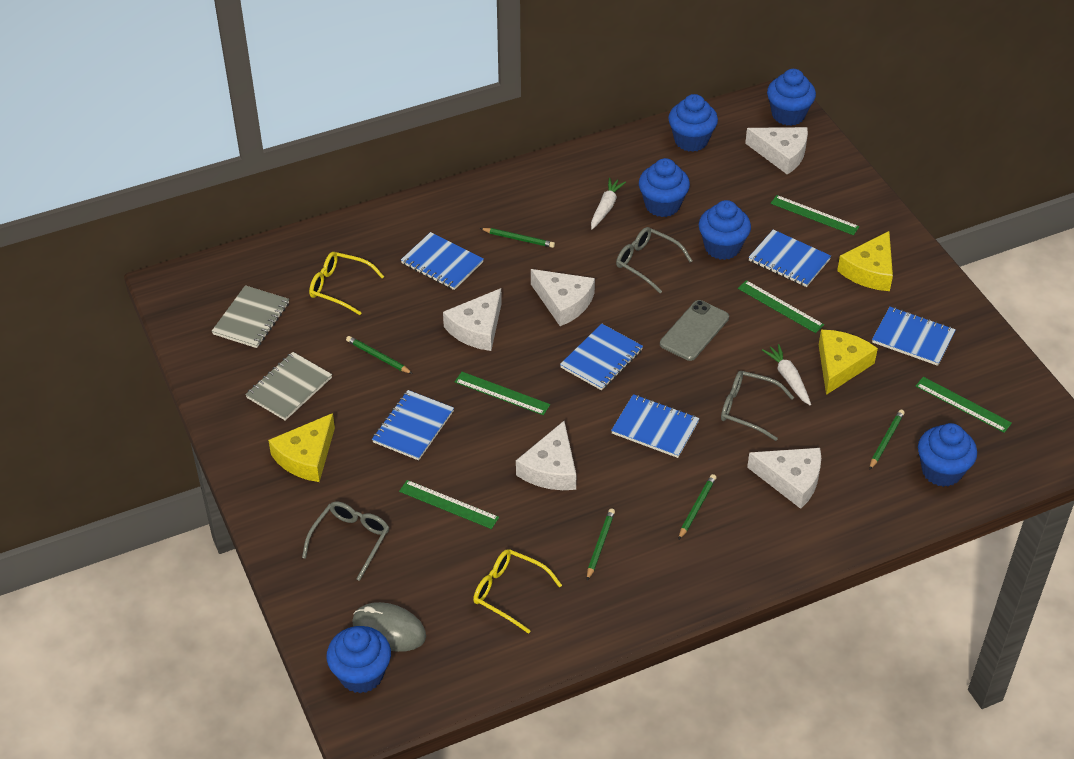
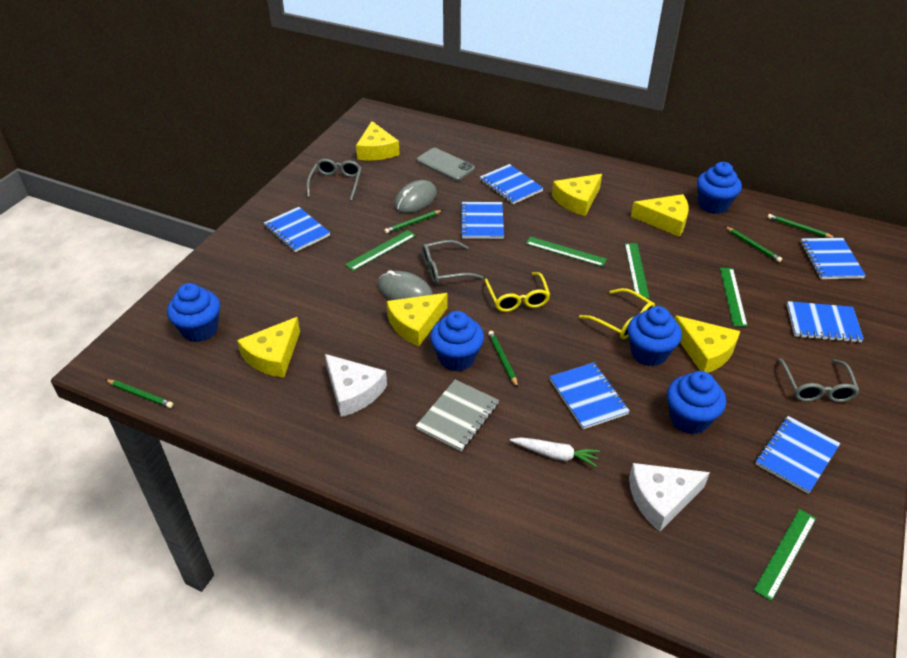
blue cupcake: 6 -> 5
blue notebook: 6 -> 7
grey mouse: 1 -> 2
grey notebook: 2 -> 1
white carrot: 2 -> 1
white cheese: 5 -> 2
yellow cheese: 3 -> 6

